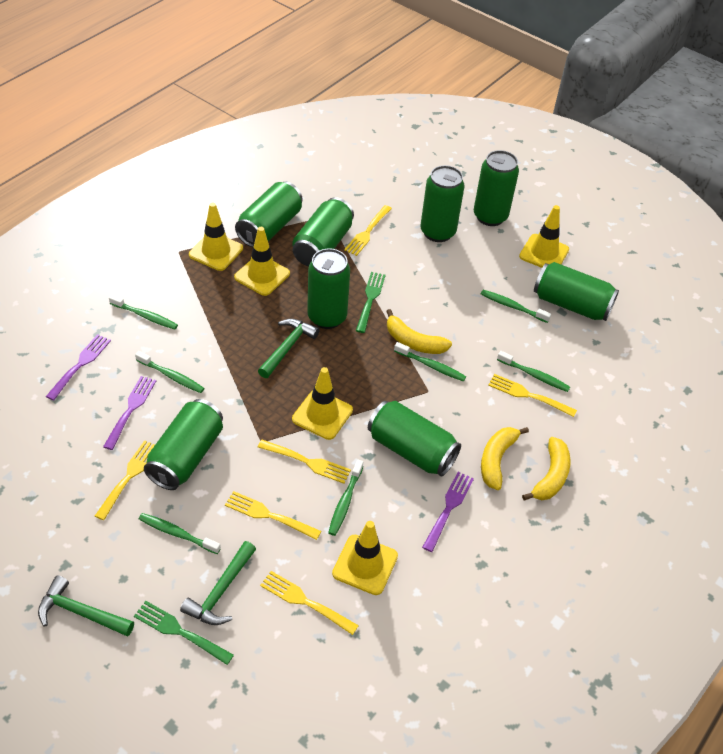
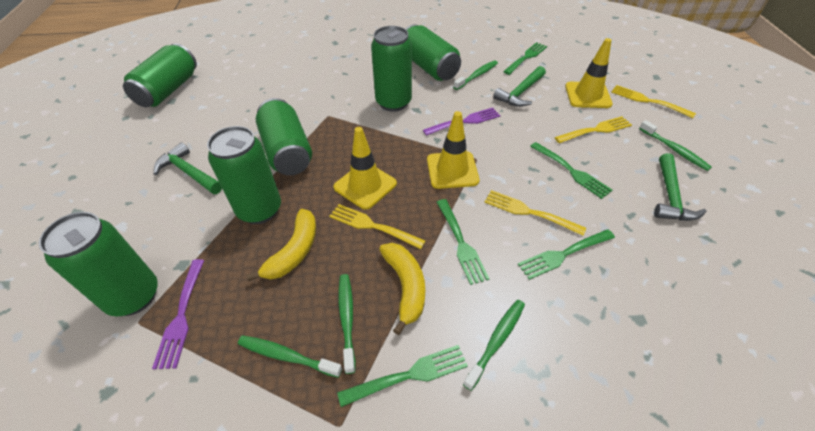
green can: 8 -> 6
green fork: 2 -> 5
green toothbrush: 7 -> 5
purple fork: 3 -> 2
yellow banana: 3 -> 2
yellow fork: 6 -> 4
yellow traffic cone: 5 -> 3

